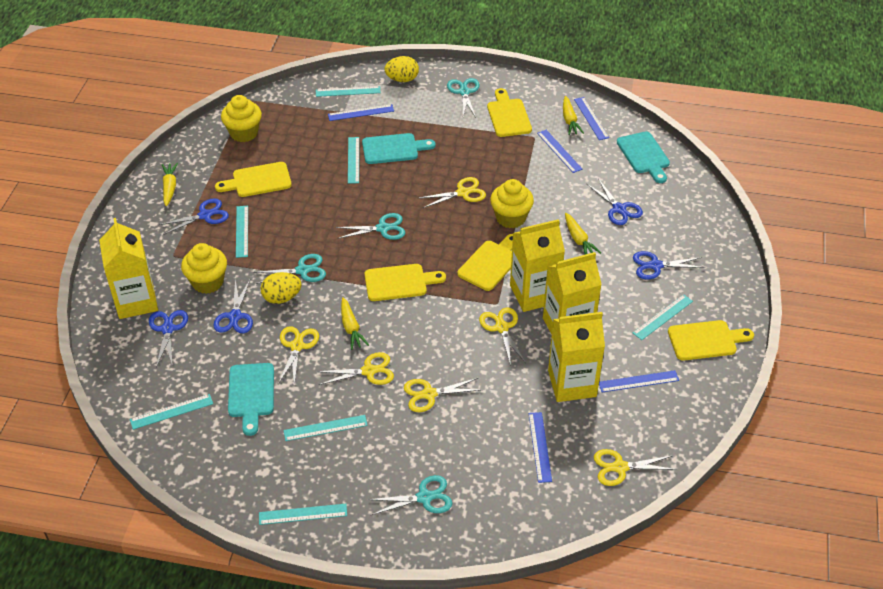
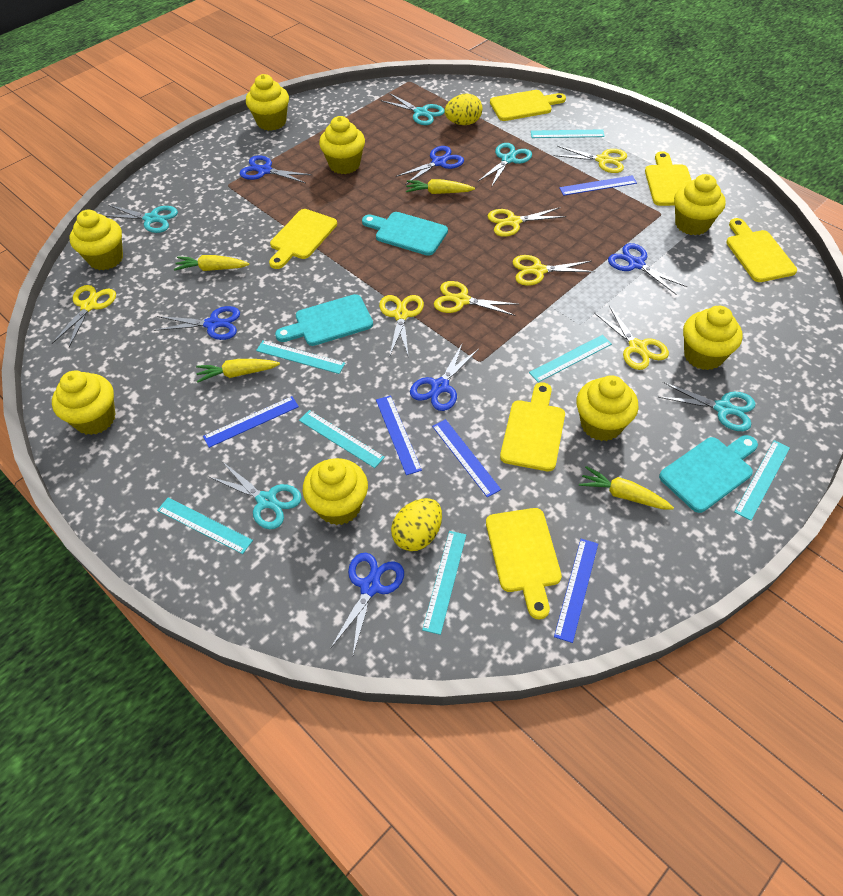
blue scissors: 5 -> 6
turquoise scissors: 4 -> 5
yellow carton: 4 -> 0
yellow cupcake: 3 -> 8
yellow cutting board: 5 -> 6
yellow scissors: 6 -> 7

